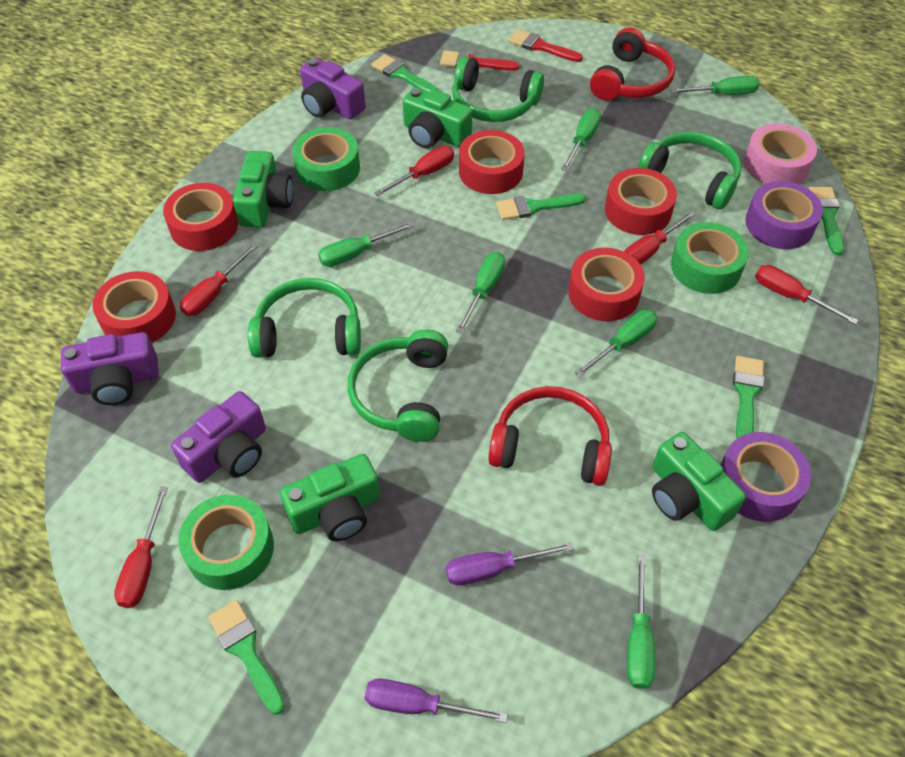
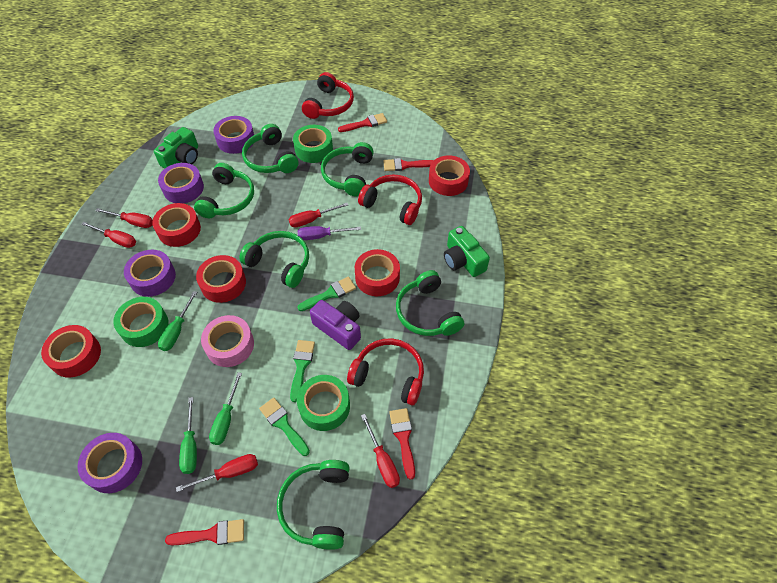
green brush: 5 -> 3
green camera: 4 -> 2
green headphones: 4 -> 6
green screwdriver: 6 -> 3
purple camera: 3 -> 1
purple screwdriver: 2 -> 1
purple tape: 2 -> 4
red brush: 2 -> 4
red headphones: 2 -> 3

